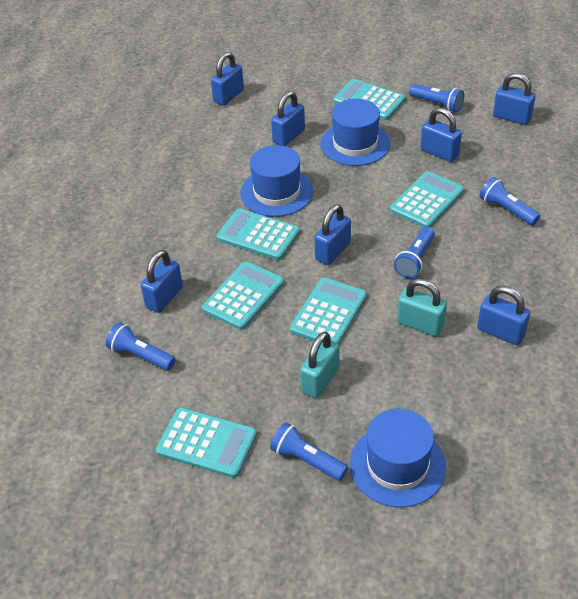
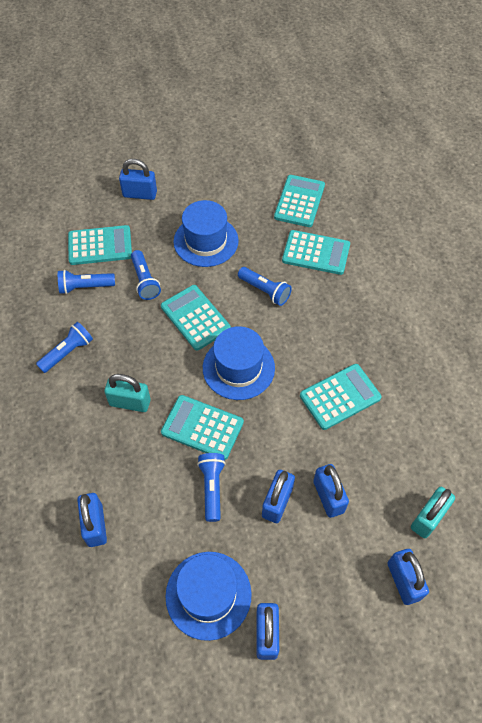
blue padlock: 7 -> 6

